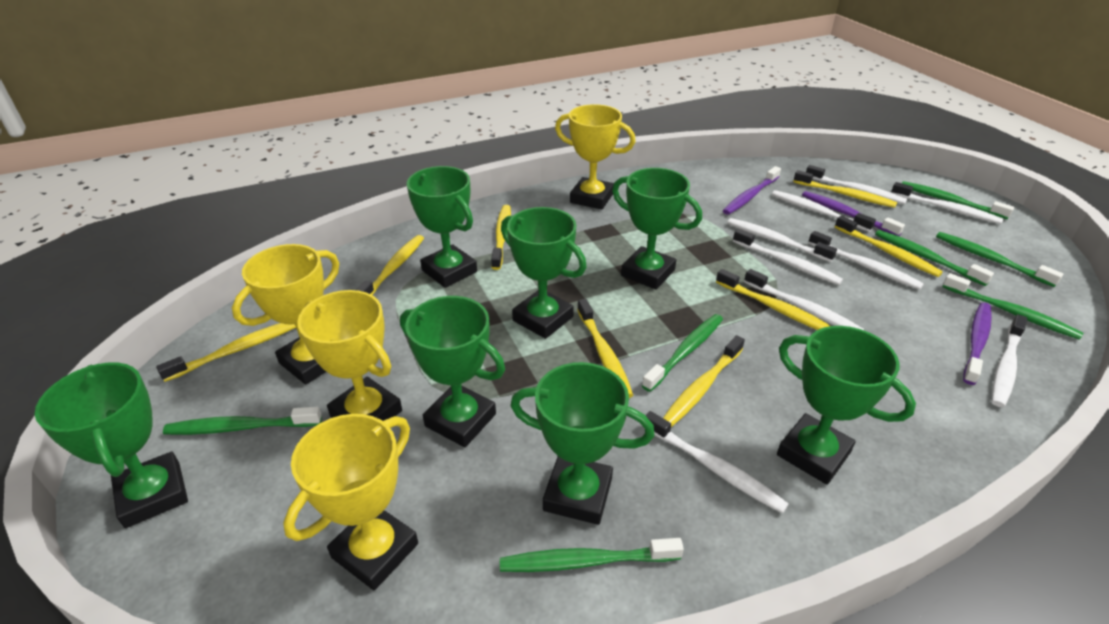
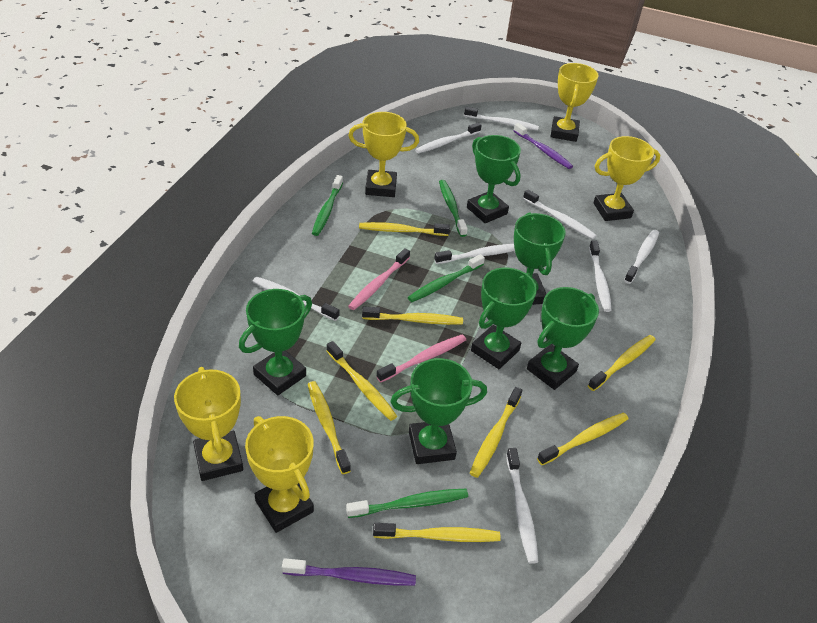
green toothbrush: 7 -> 4
green trophy: 7 -> 6
pink toothbrush: 0 -> 2
purple toothbrush: 3 -> 2
white toothbrush: 9 -> 8
yellow trophy: 4 -> 5

